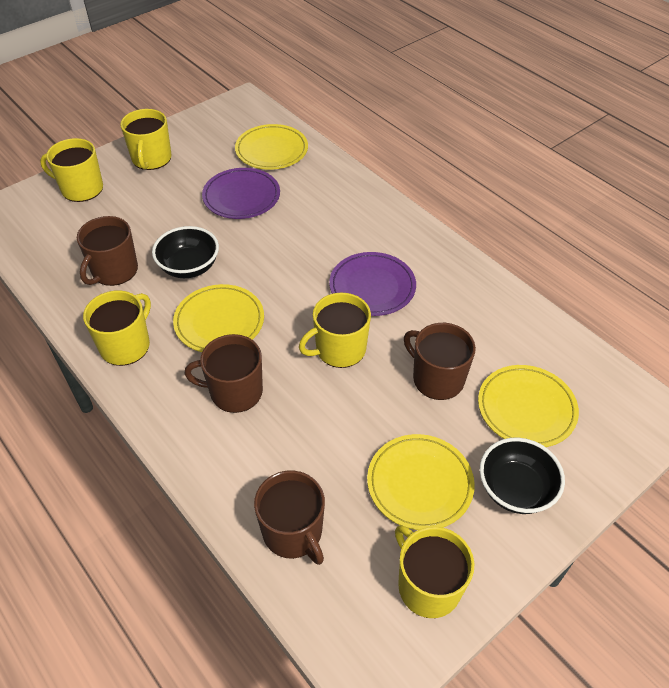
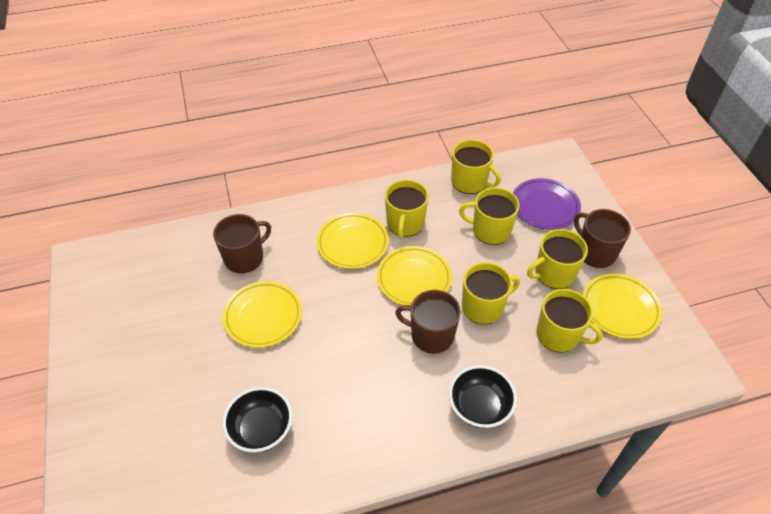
brown mug: 4 -> 3
purple plate: 2 -> 1
yellow mug: 5 -> 6

